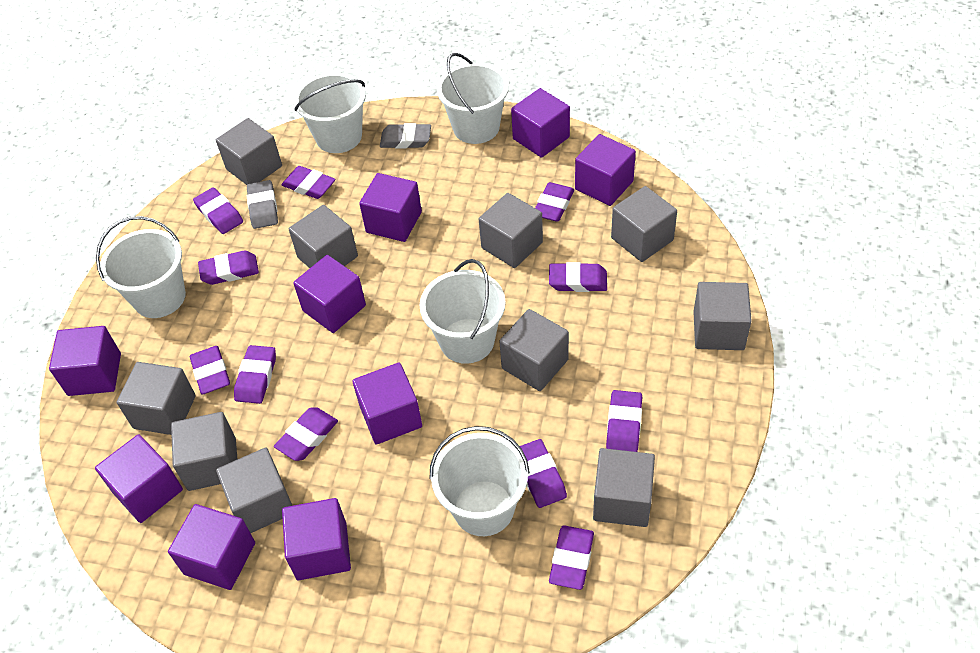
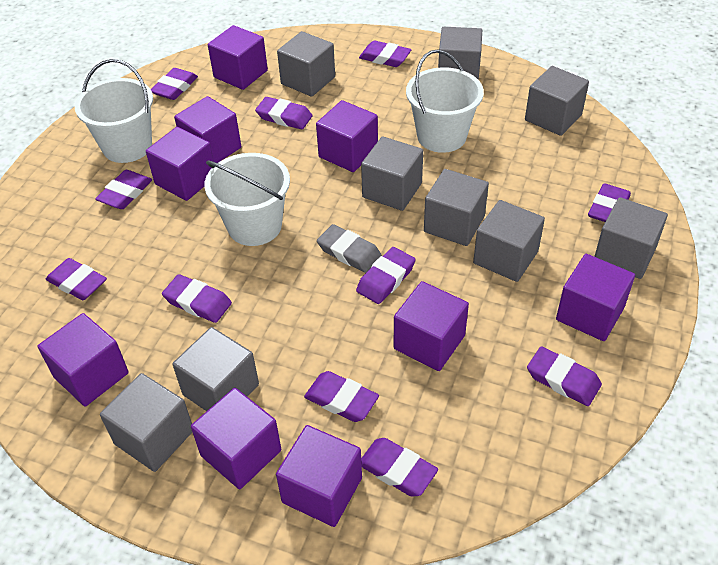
grey cube: 10 -> 9
grey eraser: 2 -> 1
white bucket: 5 -> 3

